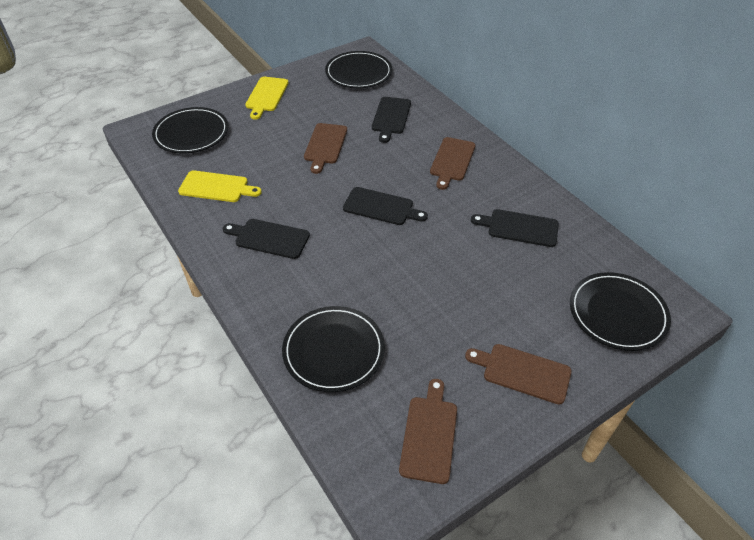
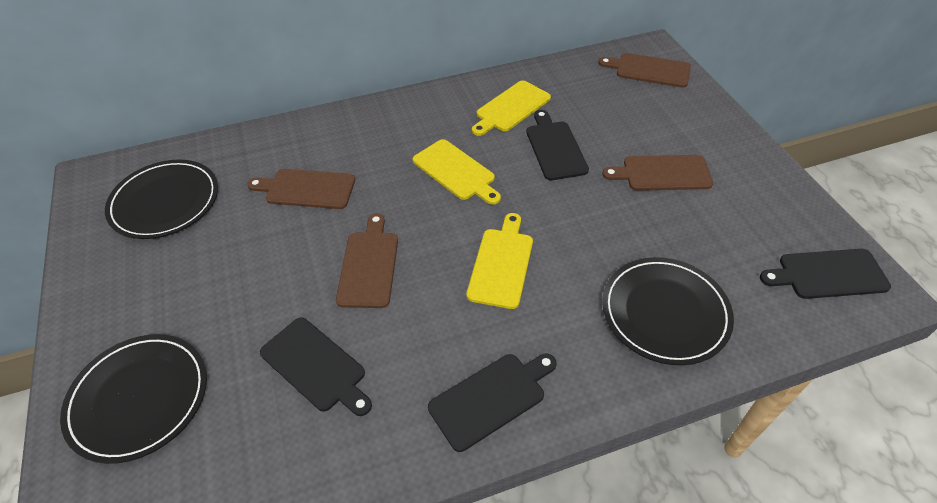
black plate: 4 -> 3
yellow cutting board: 2 -> 3

